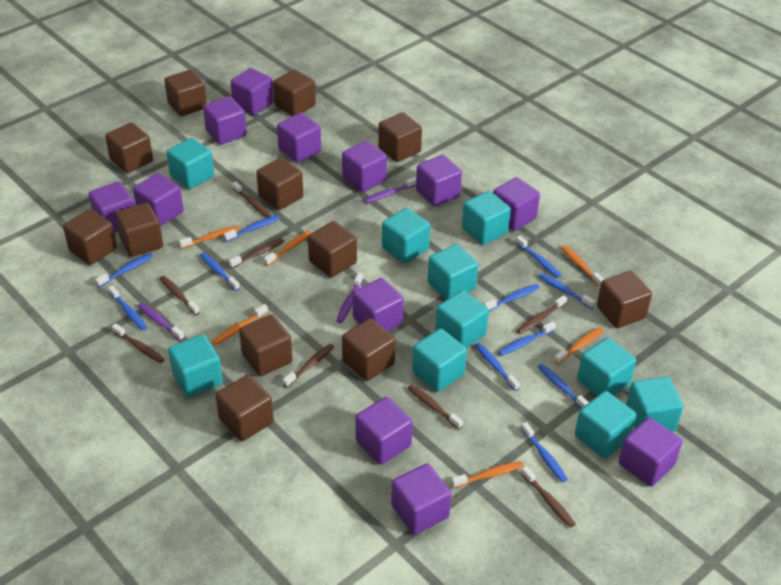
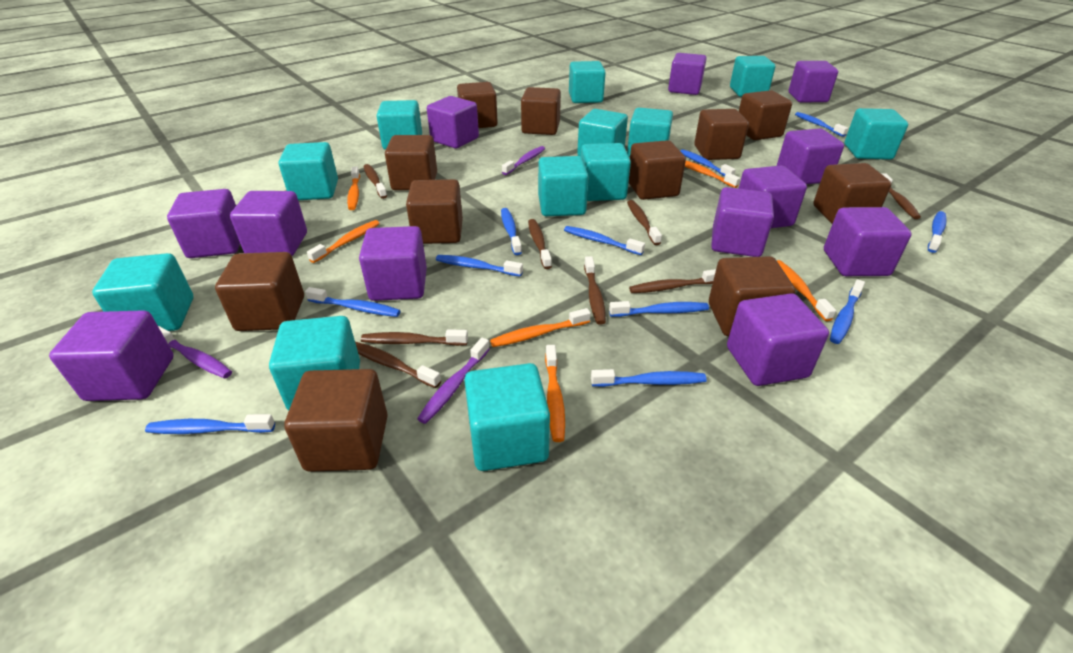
brown cube: 12 -> 11
turquoise cube: 10 -> 12

